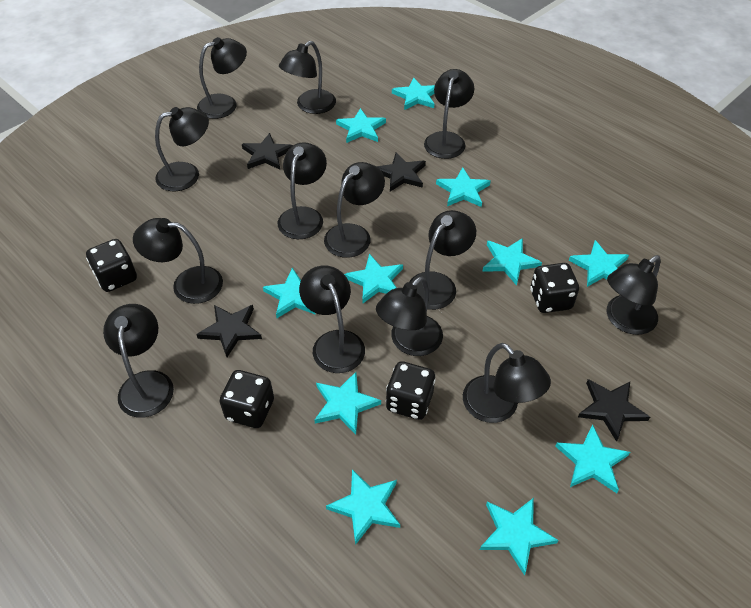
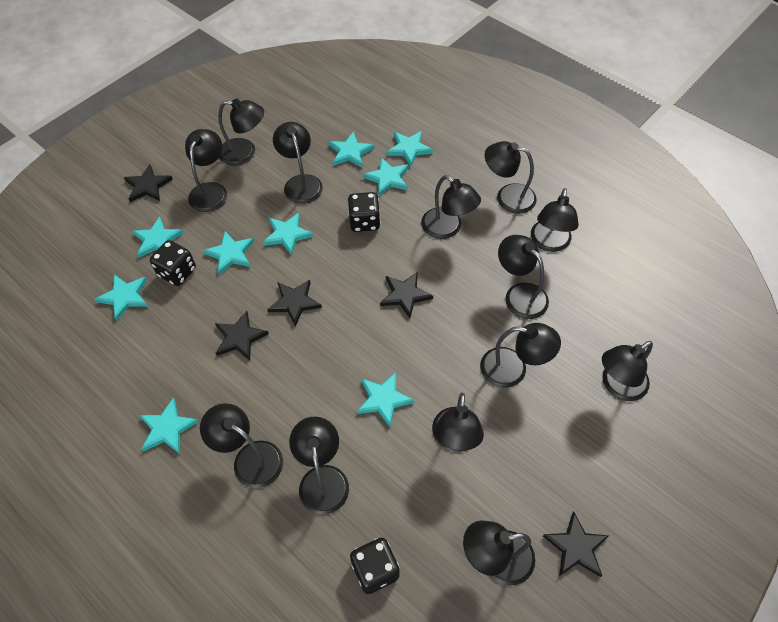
black dice: 4 -> 3
black star: 4 -> 5
turquoise star: 11 -> 9

